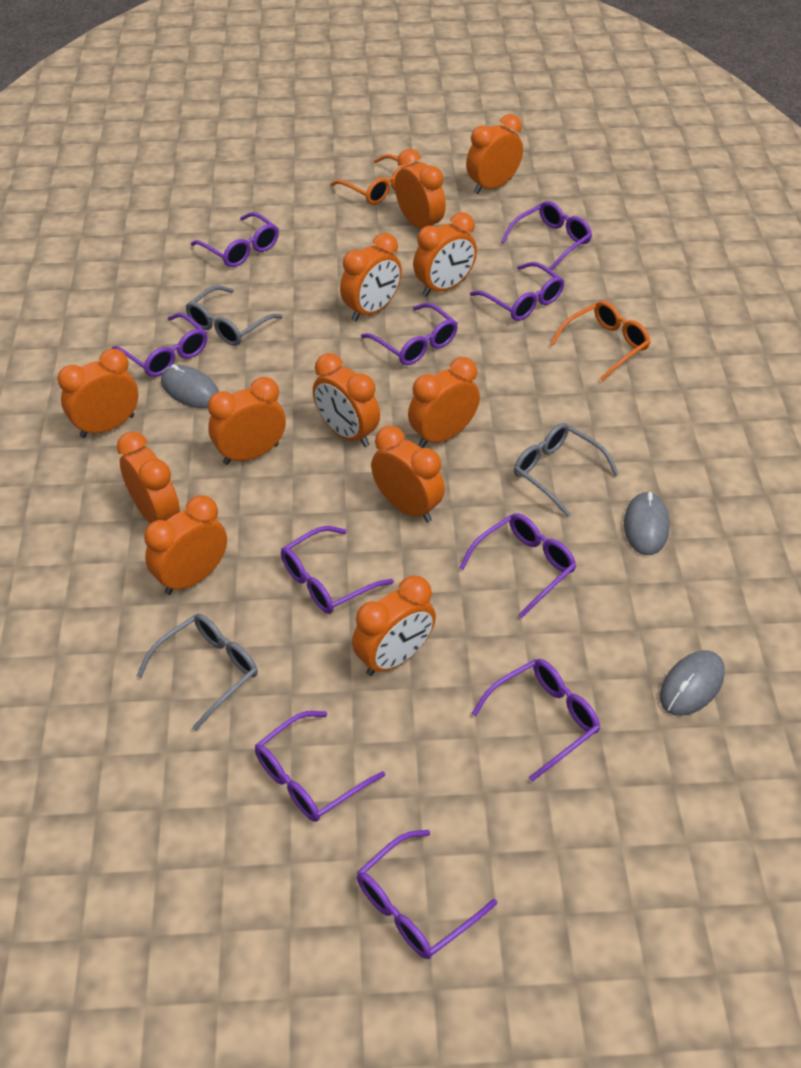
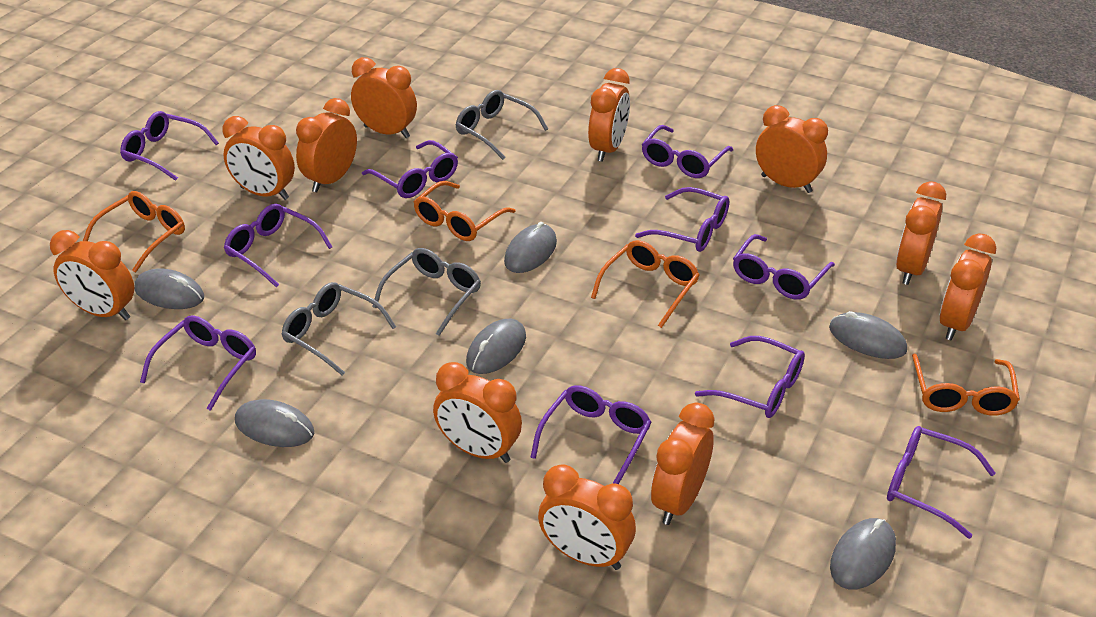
grey mouse: 3 -> 6
orange clock: 12 -> 11
orange glasses: 2 -> 4

